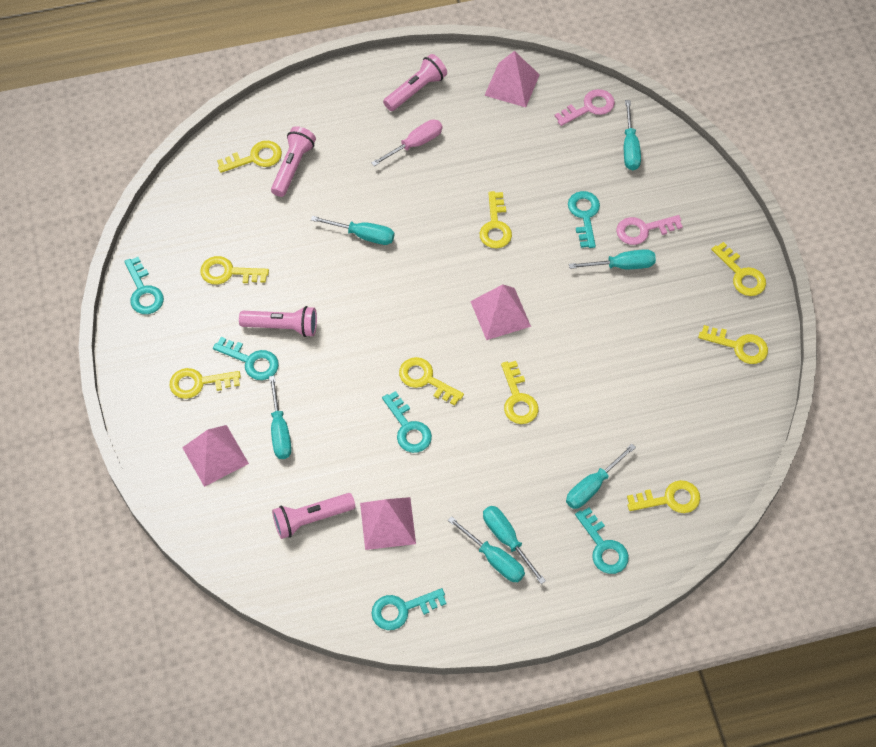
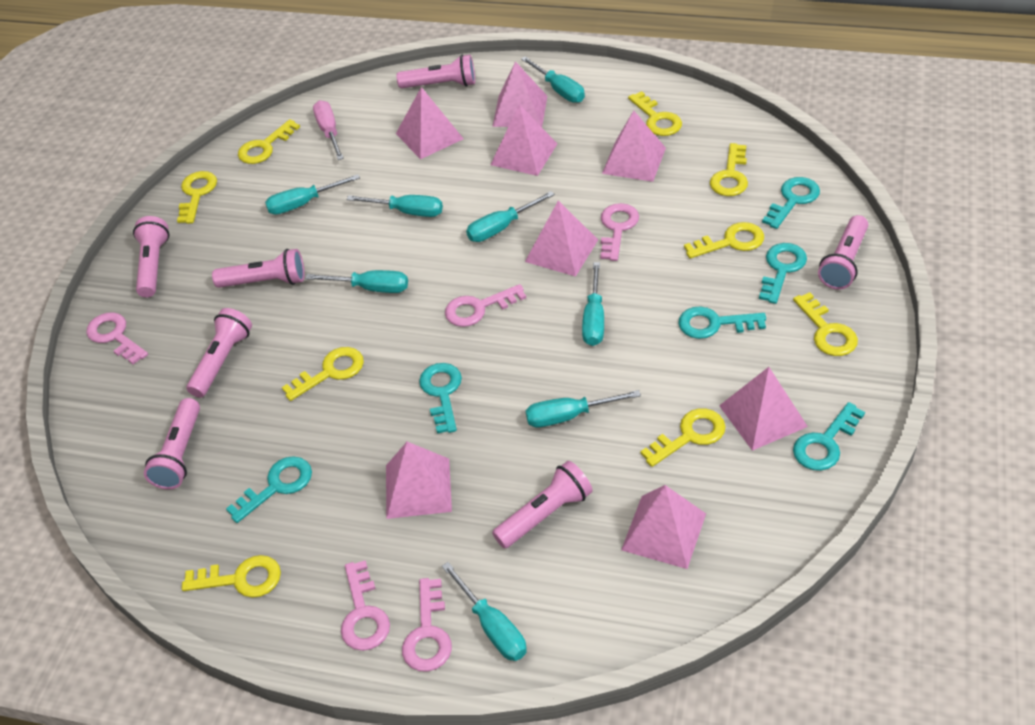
pink flashlight: 4 -> 7
pink key: 2 -> 5
pink pyramid: 4 -> 8
turquoise screwdriver: 7 -> 8

